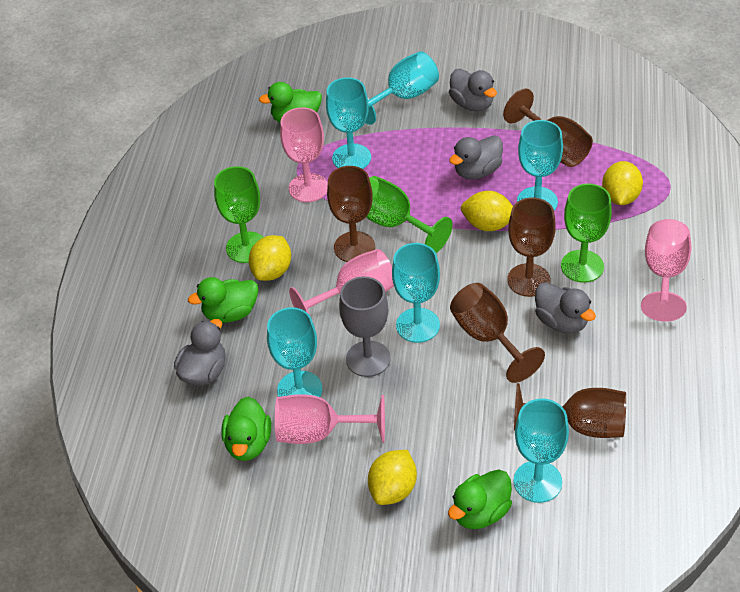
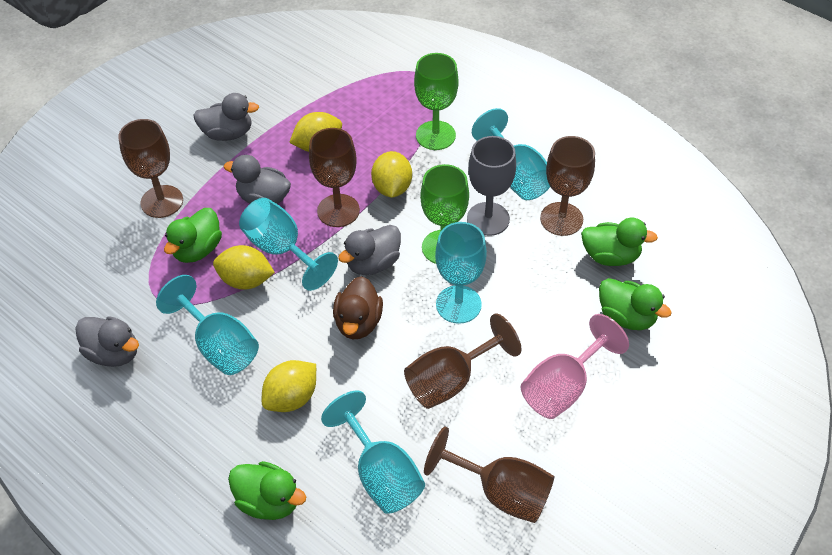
brown duck: 0 -> 1
green goblet: 3 -> 2
pink goblet: 4 -> 1
turquoise goblet: 6 -> 5

